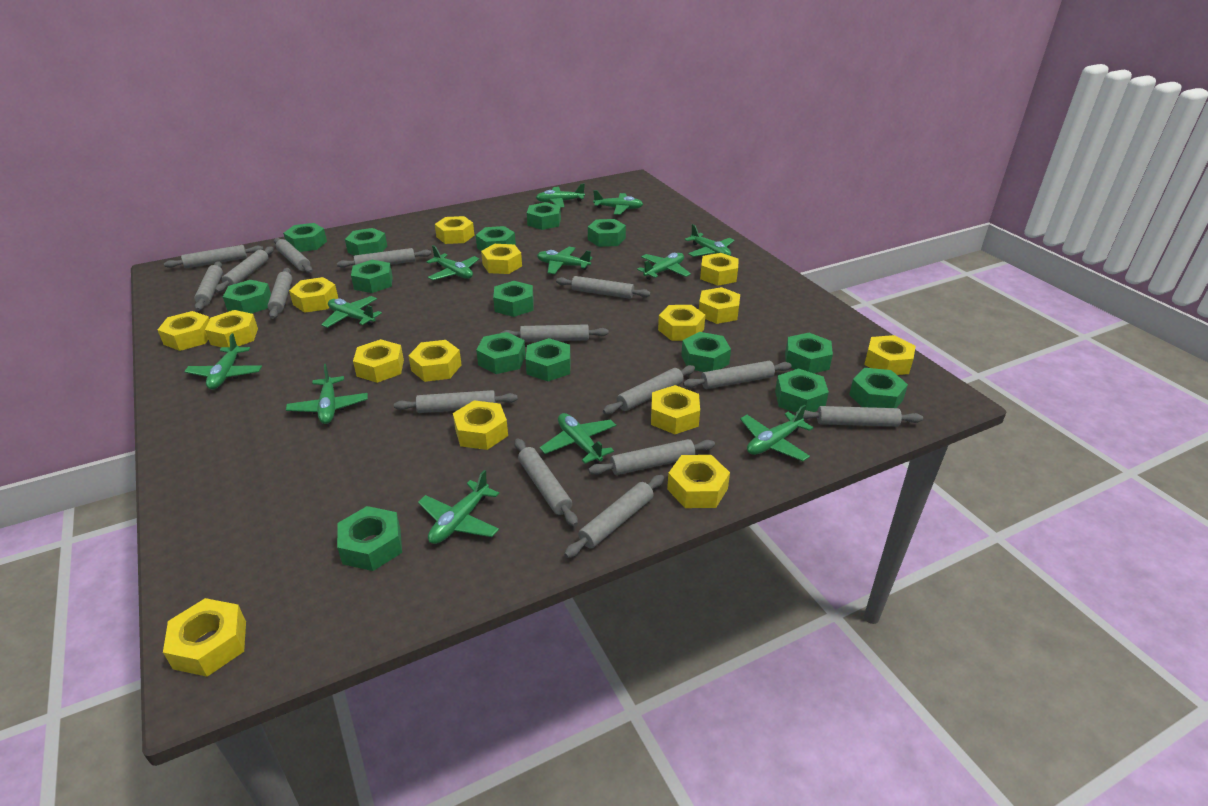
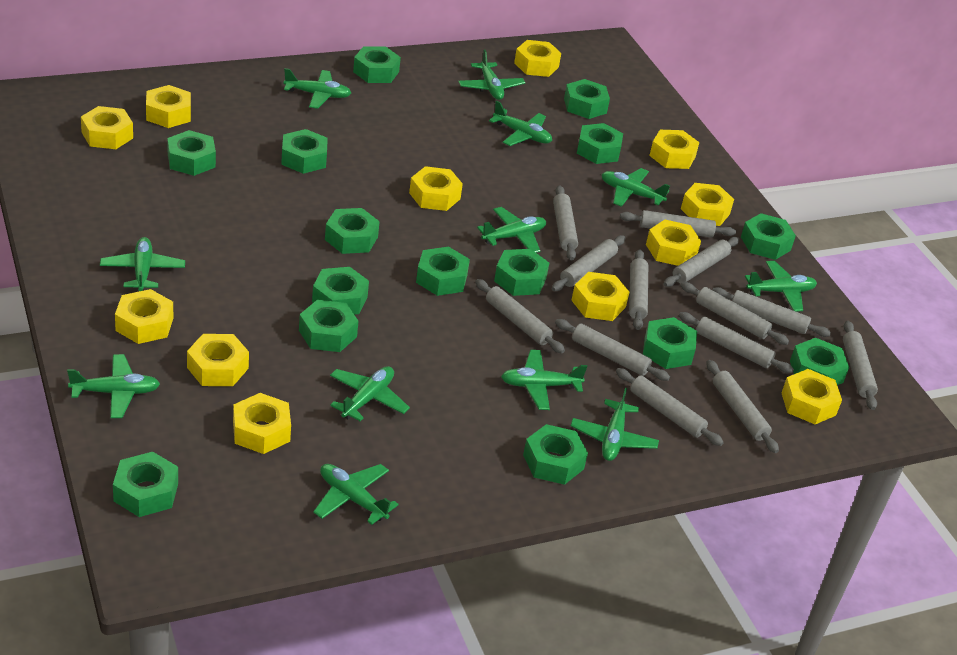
grey rolling pin: 15 -> 13
yellow nut: 15 -> 12

